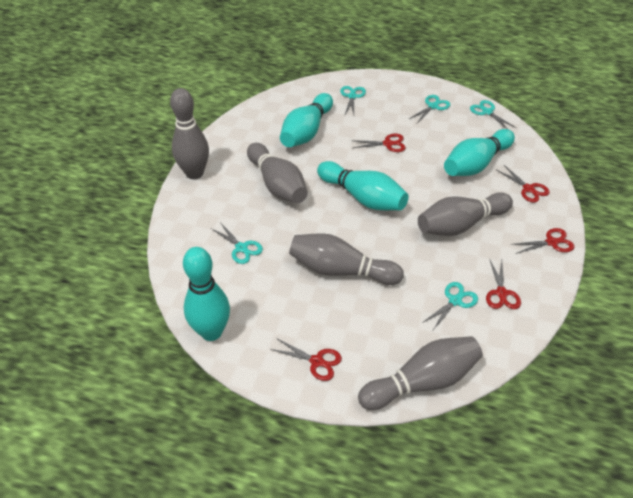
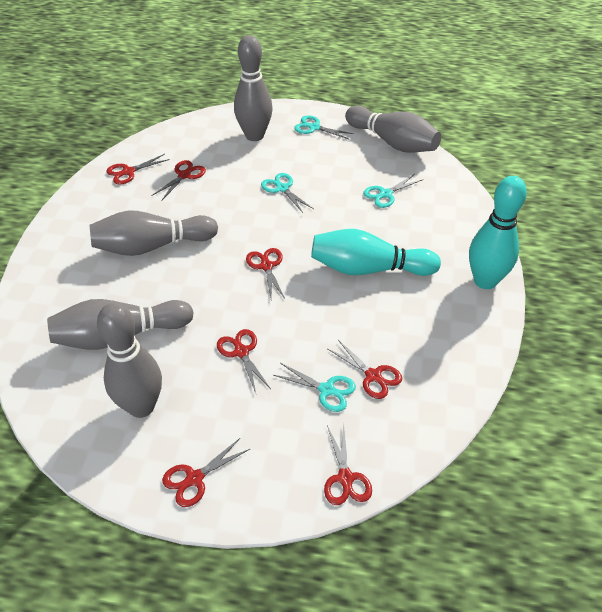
red scissors: 5 -> 7
turquoise bowling pin: 4 -> 2
turquoise scissors: 5 -> 4

